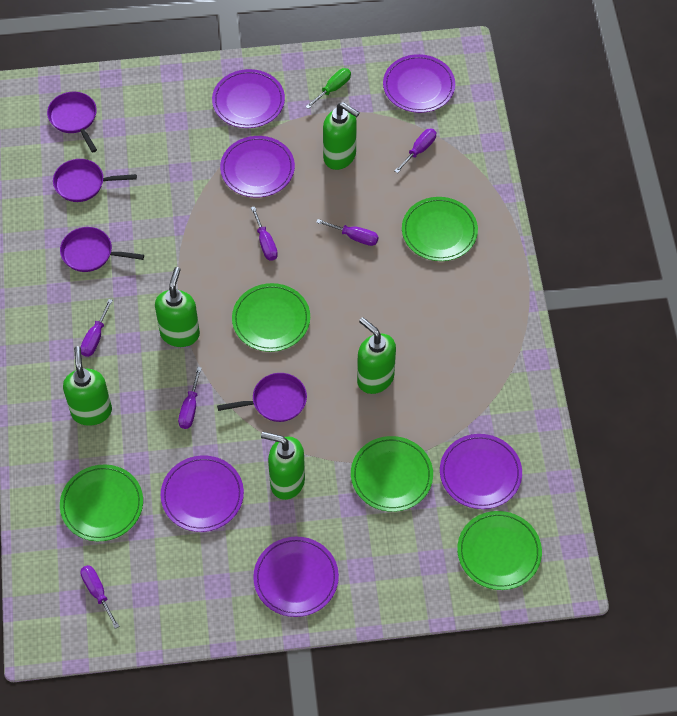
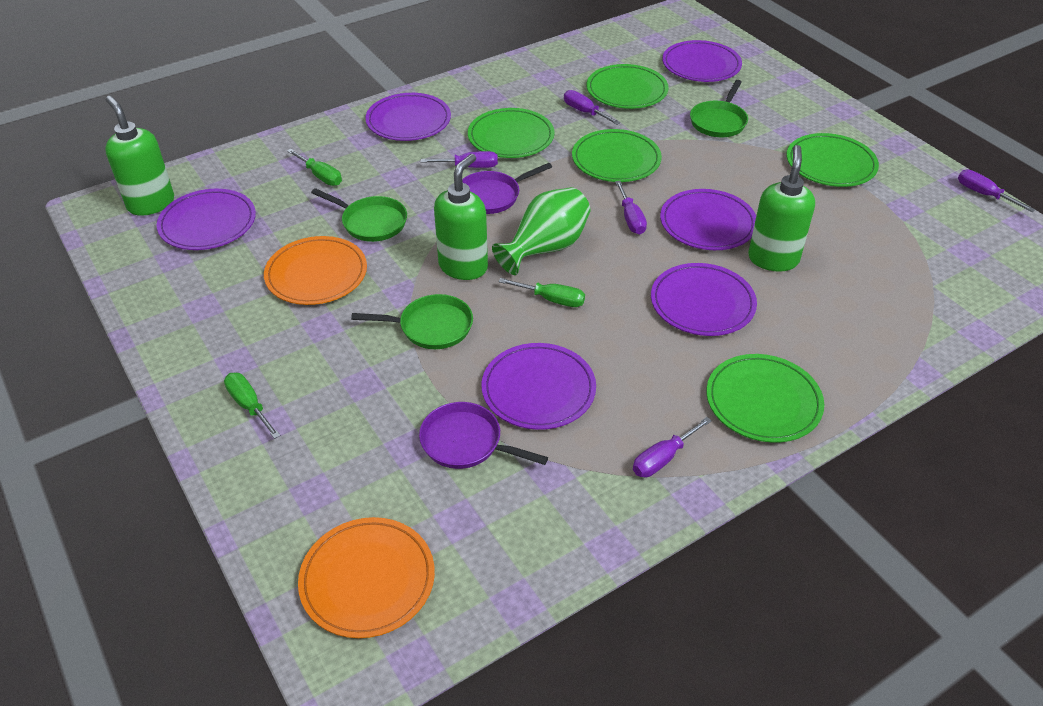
green pan: 0 -> 3
green screwdriver: 1 -> 3
green soap dispenser: 5 -> 3
green vase: 0 -> 1
orange plate: 0 -> 2
purple pan: 4 -> 2
purple screwdriver: 6 -> 5

